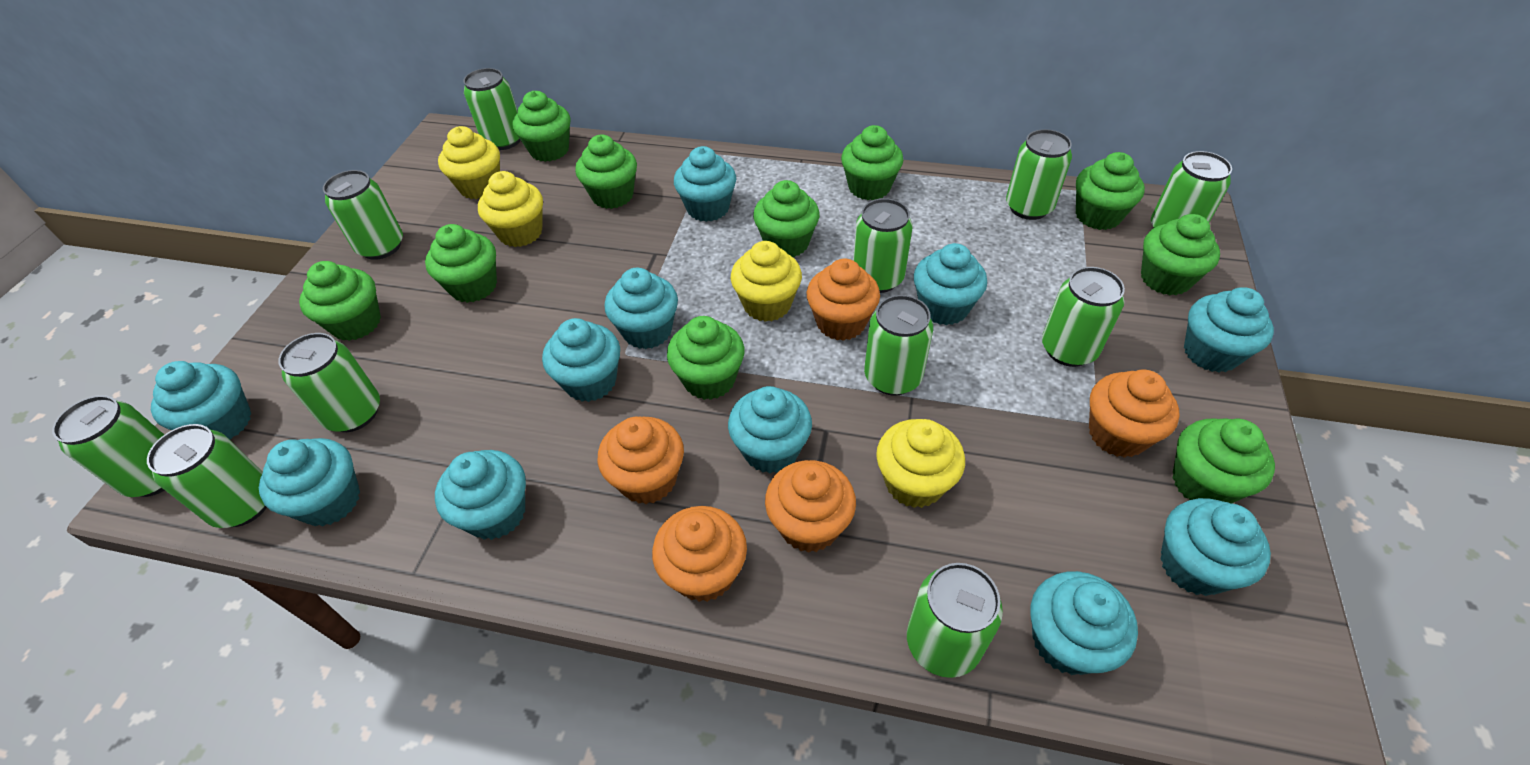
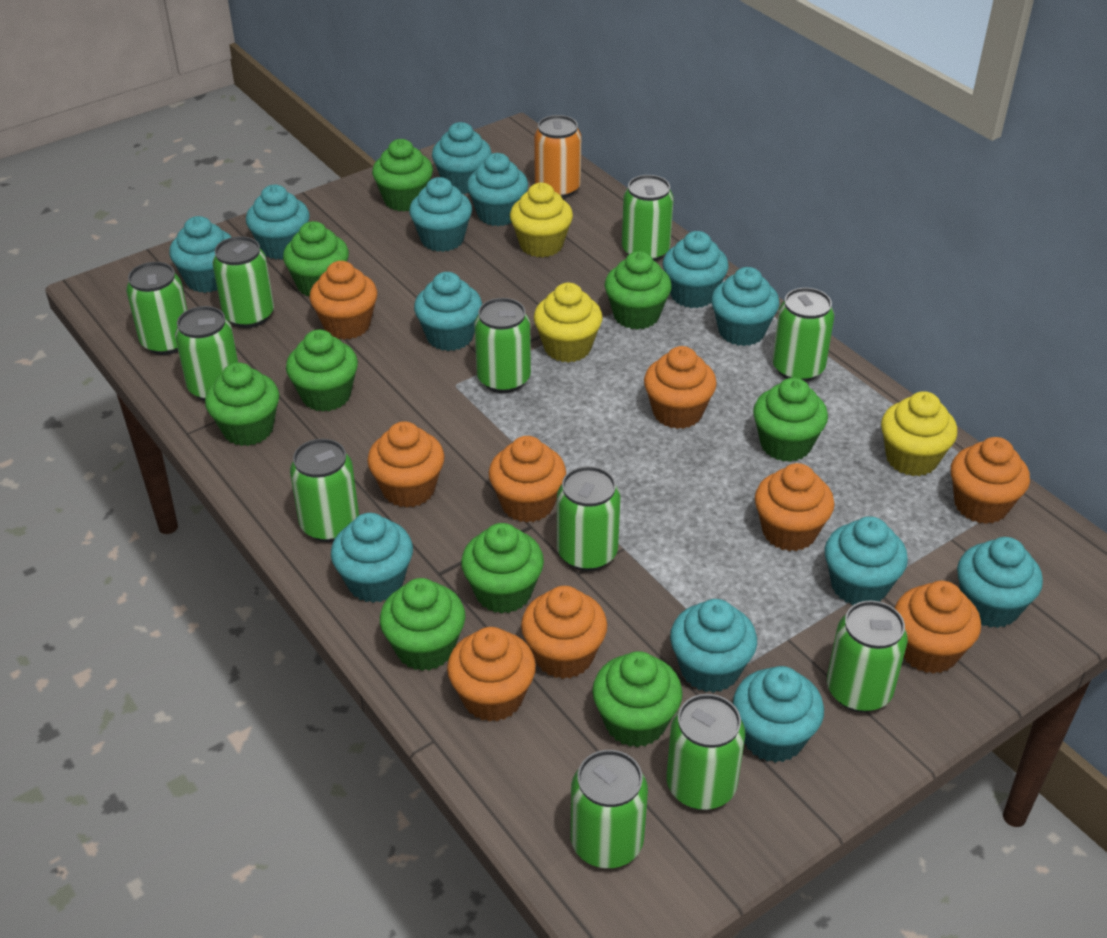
green cupcake: 10 -> 9
orange can: 0 -> 1
orange cupcake: 5 -> 9
turquoise cupcake: 11 -> 13
yellow cupcake: 4 -> 3

